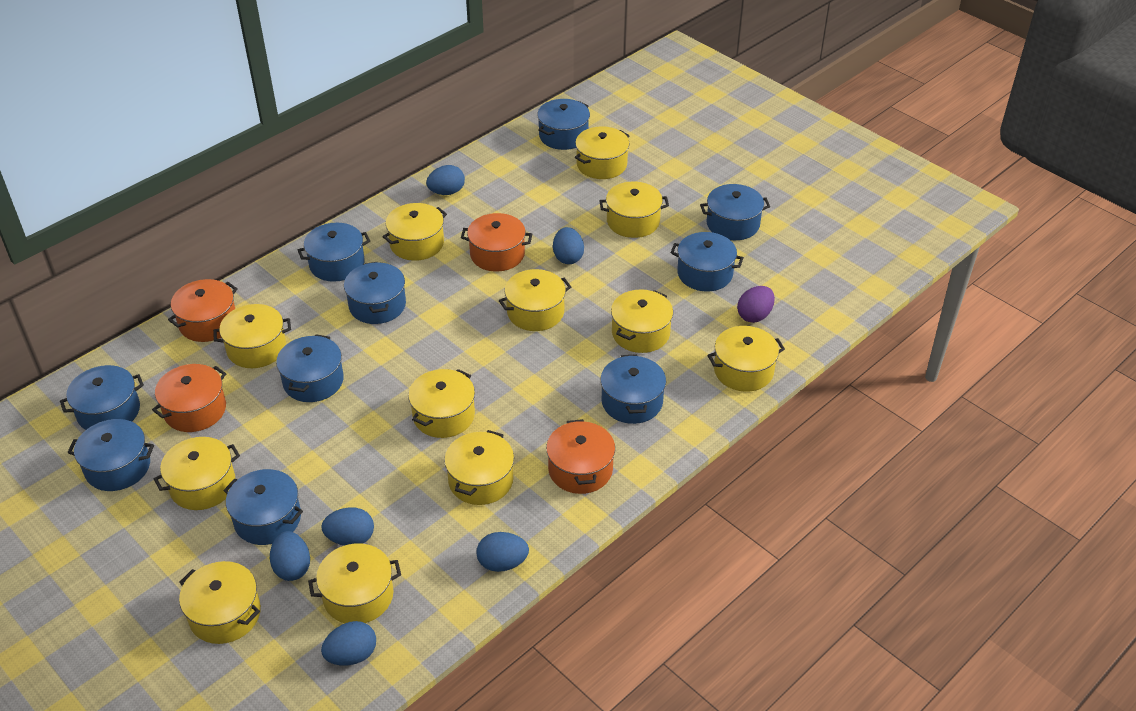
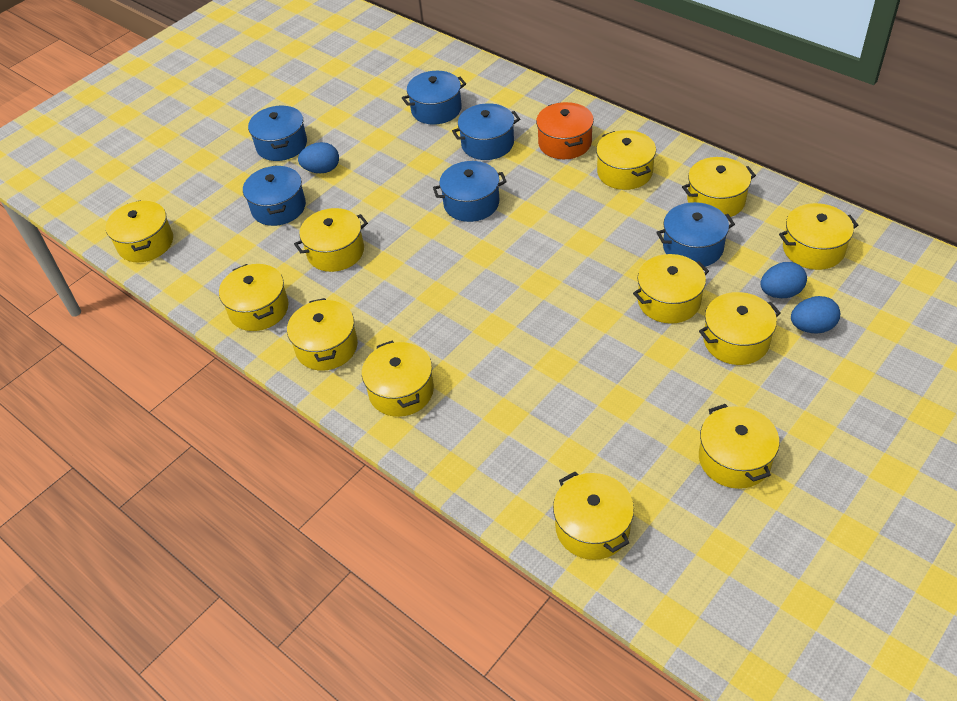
blue egg: 6 -> 3
blue pot: 10 -> 6
orange pot: 4 -> 1
purple egg: 1 -> 0

